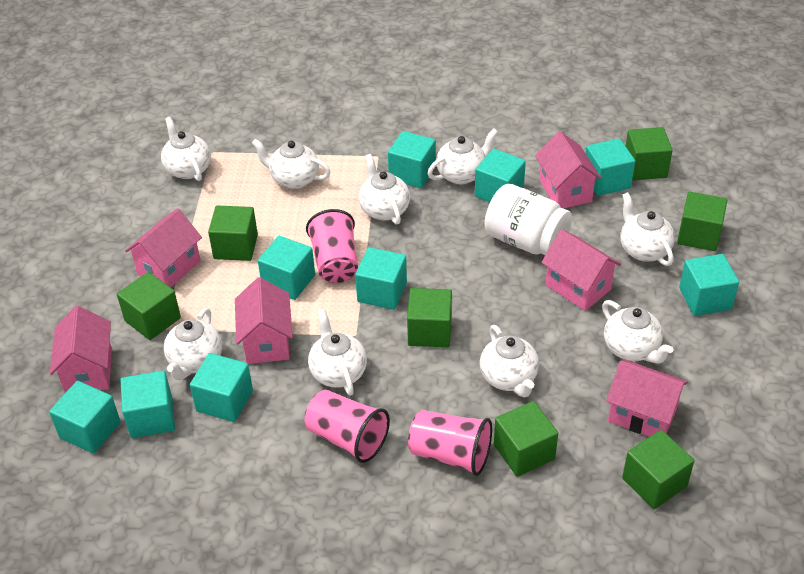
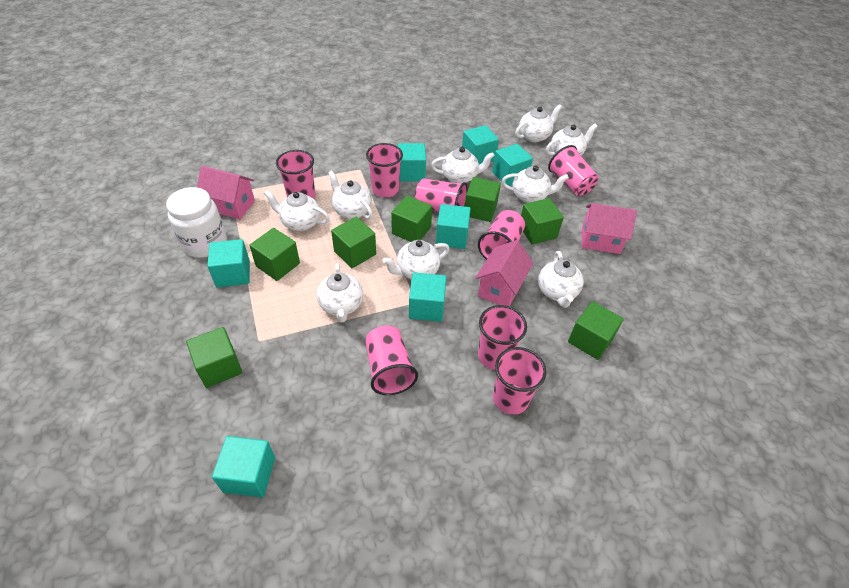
pink cup: 3 -> 8
pink house: 6 -> 3
turquoise cube: 9 -> 7

